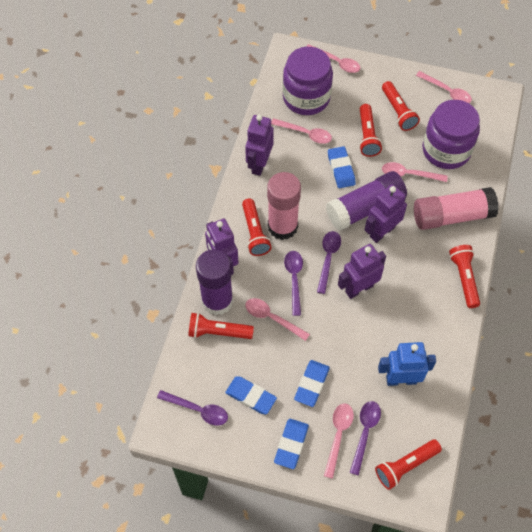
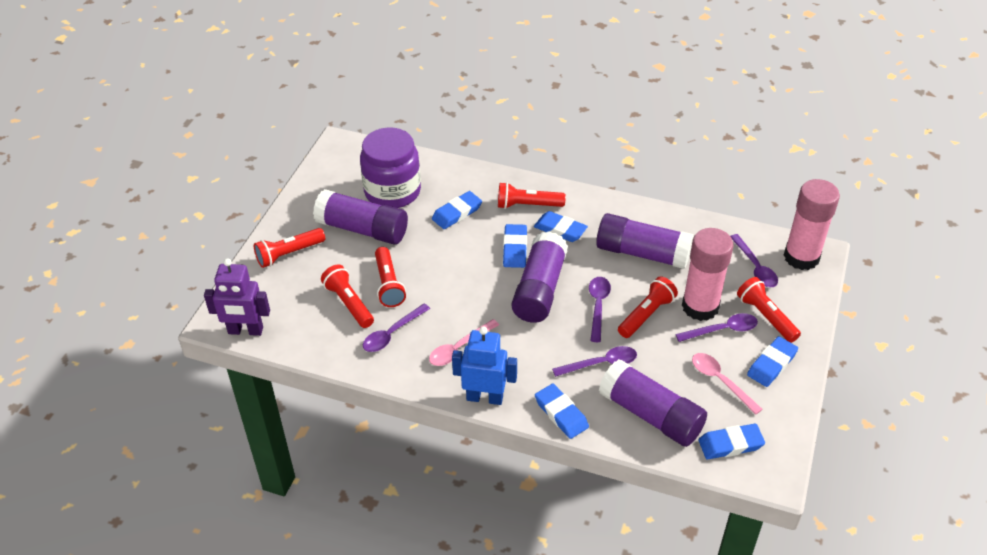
blue eraser: 4 -> 6
pink spoon: 6 -> 2
purple glue stick: 2 -> 4
purple jar: 2 -> 1
purple robot: 4 -> 1
purple spoon: 4 -> 5

